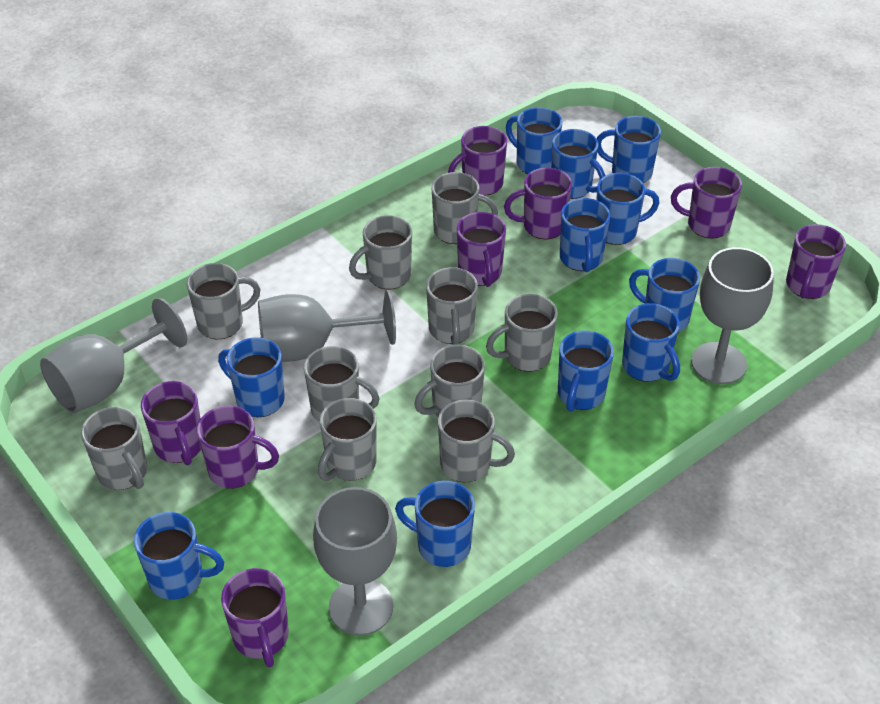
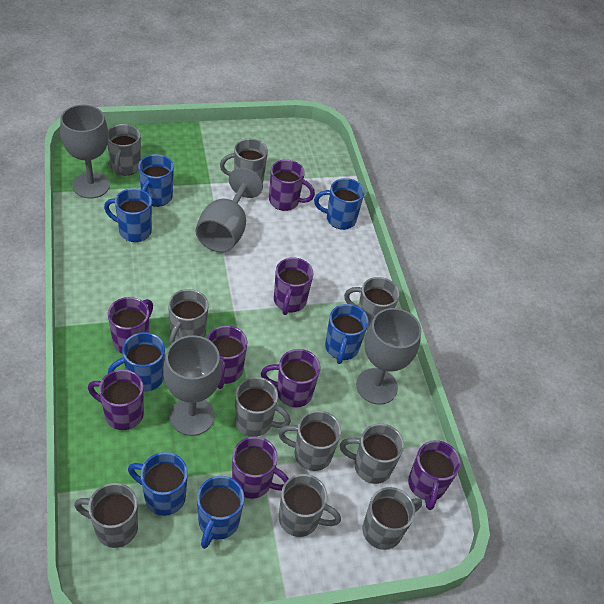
blue mug: 11 -> 7

